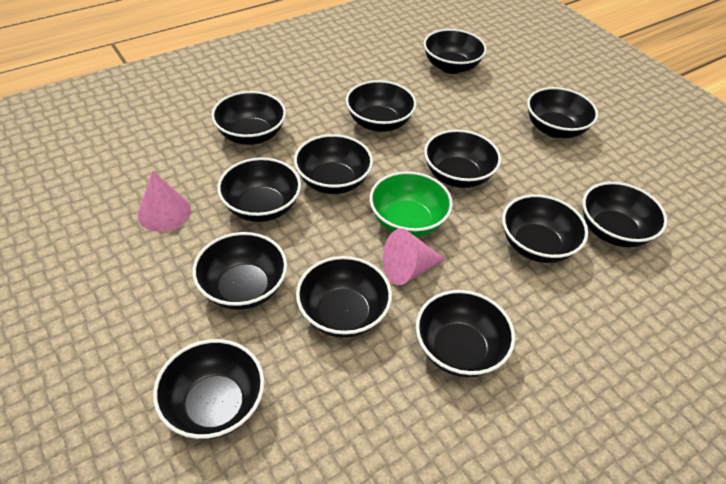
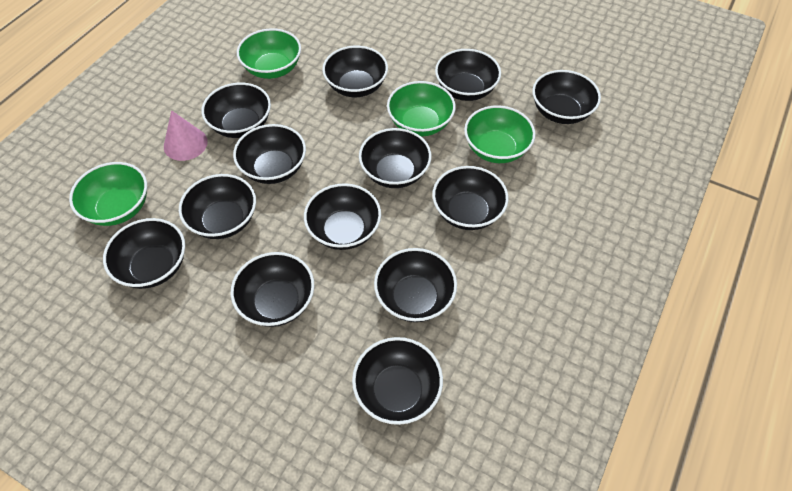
green bowl: 1 -> 4
pink cone: 2 -> 1

